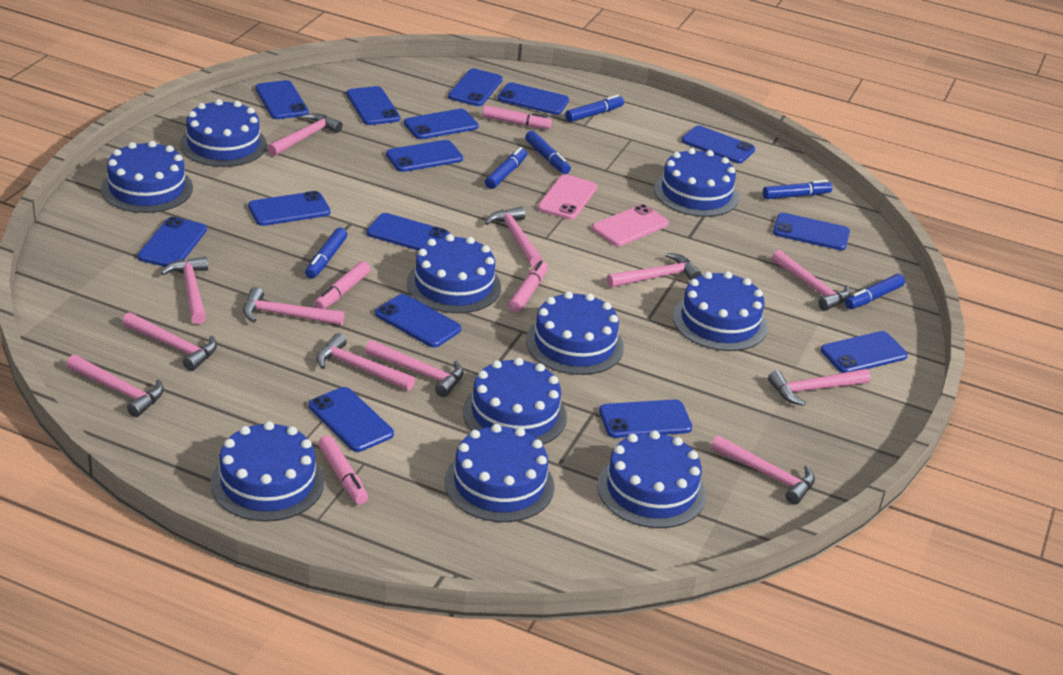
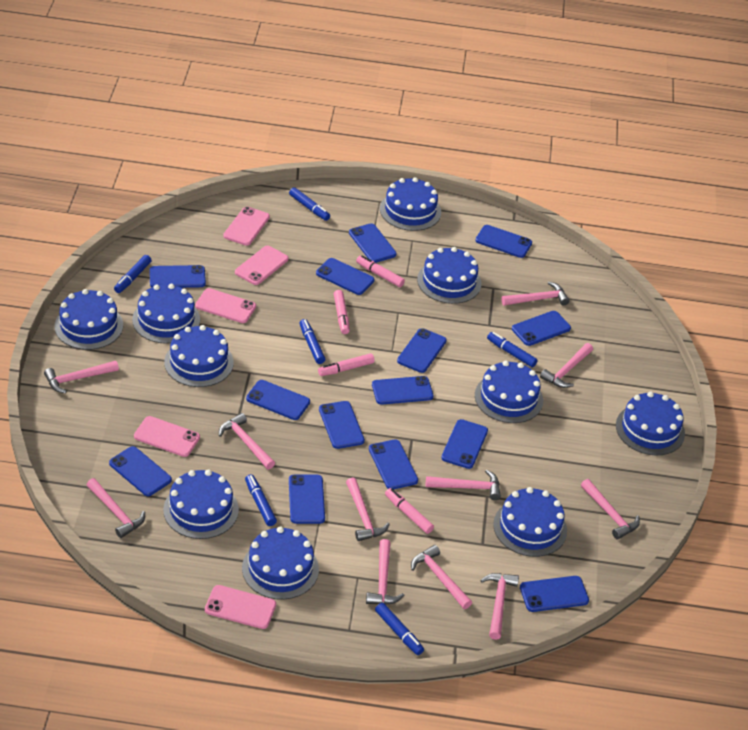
blue phone: 15 -> 14
pink hammer: 12 -> 11
pink phone: 2 -> 5

